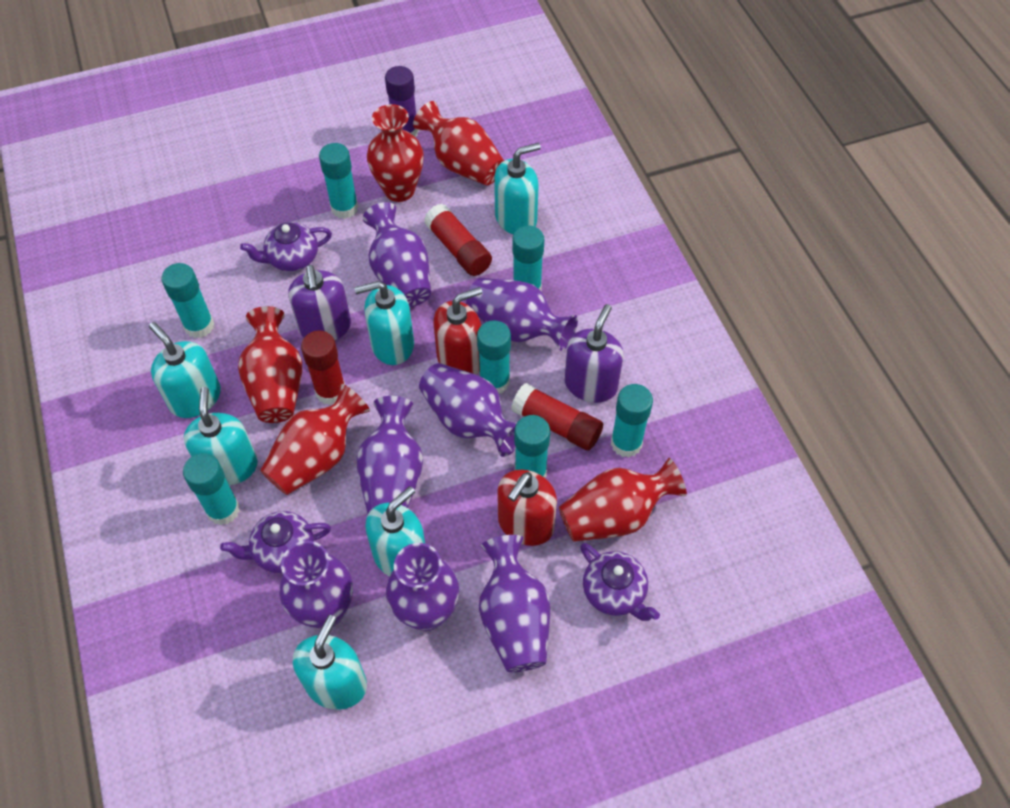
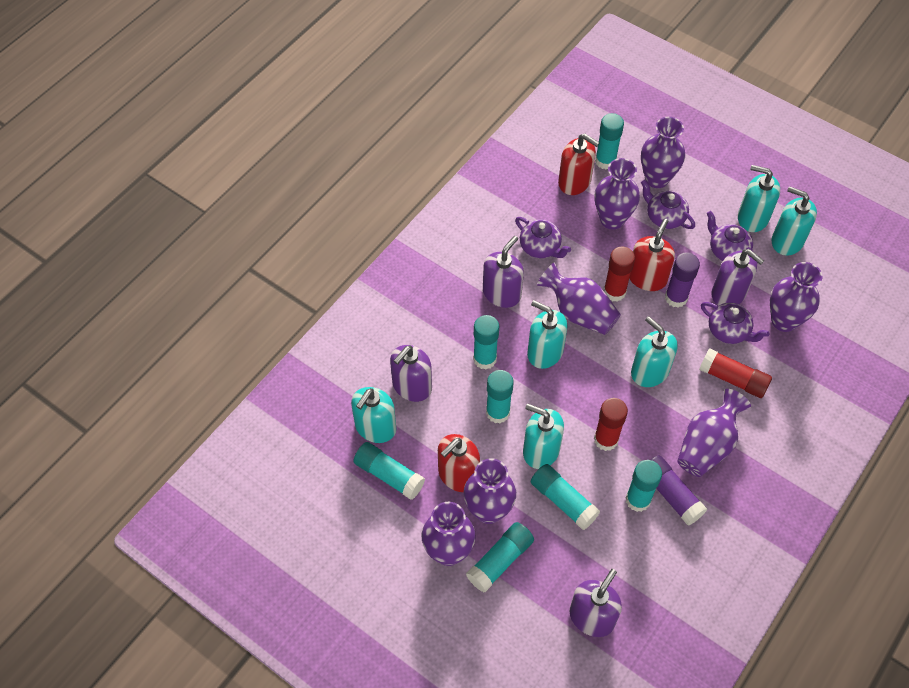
purple glue stick: 1 -> 2
purple soap dispenser: 2 -> 4
purple teapot: 3 -> 4
red soap dispenser: 2 -> 3
red vase: 5 -> 0

